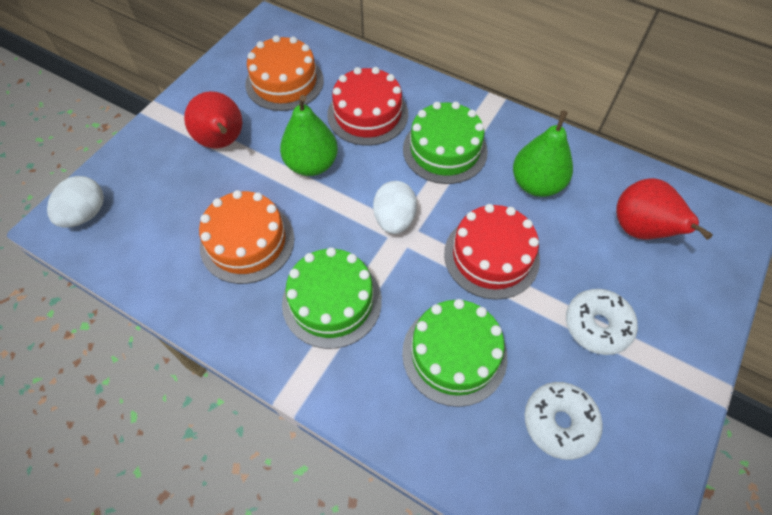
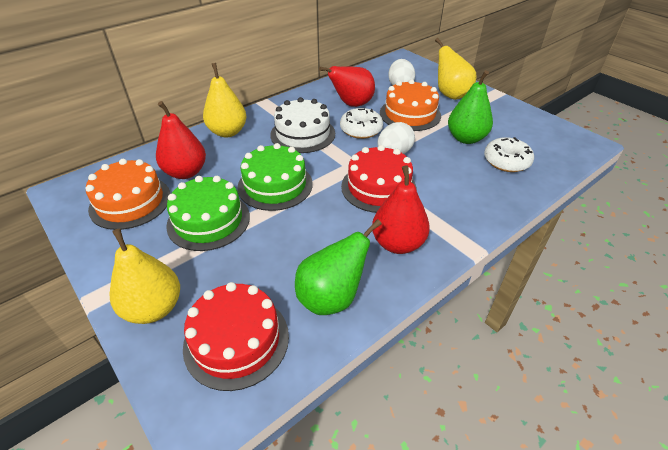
green cake: 3 -> 2
red pear: 2 -> 3
white cake: 0 -> 1
yellow pear: 0 -> 3

